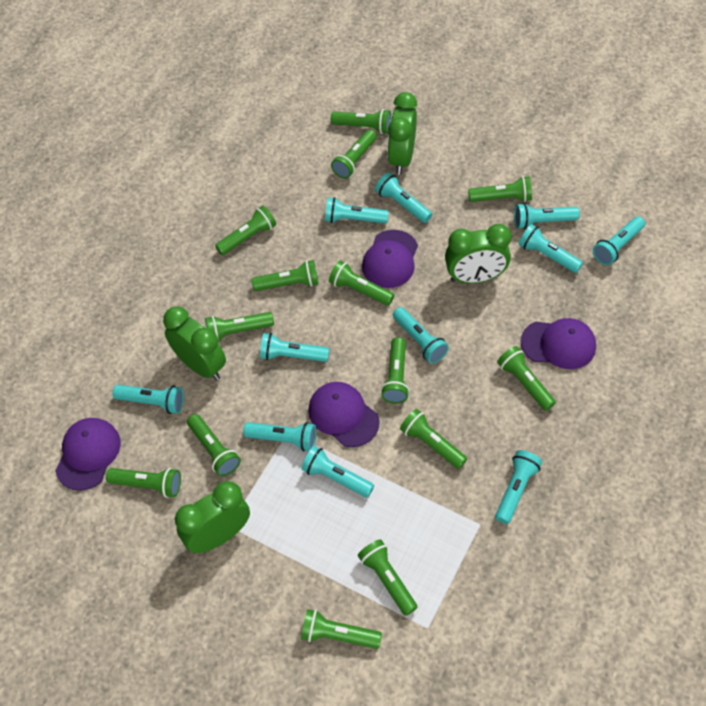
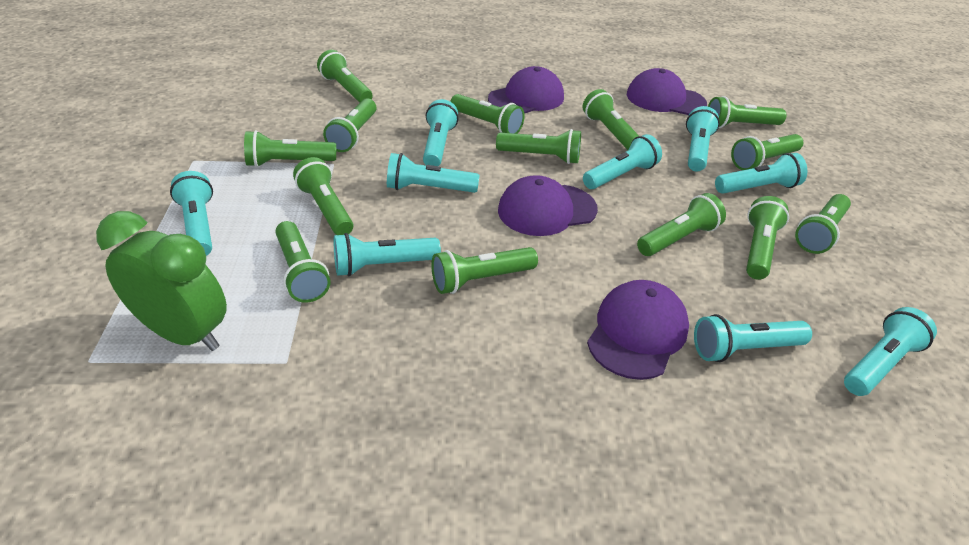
green clock: 4 -> 1
turquoise flashlight: 11 -> 9

